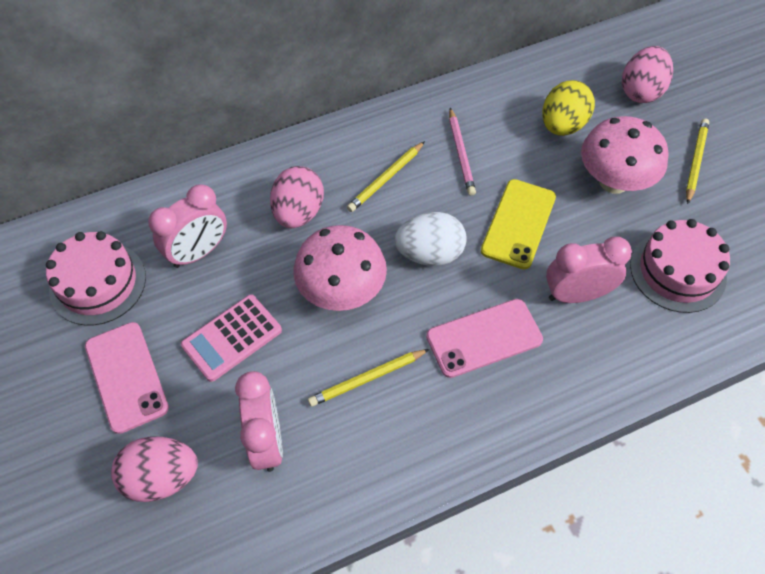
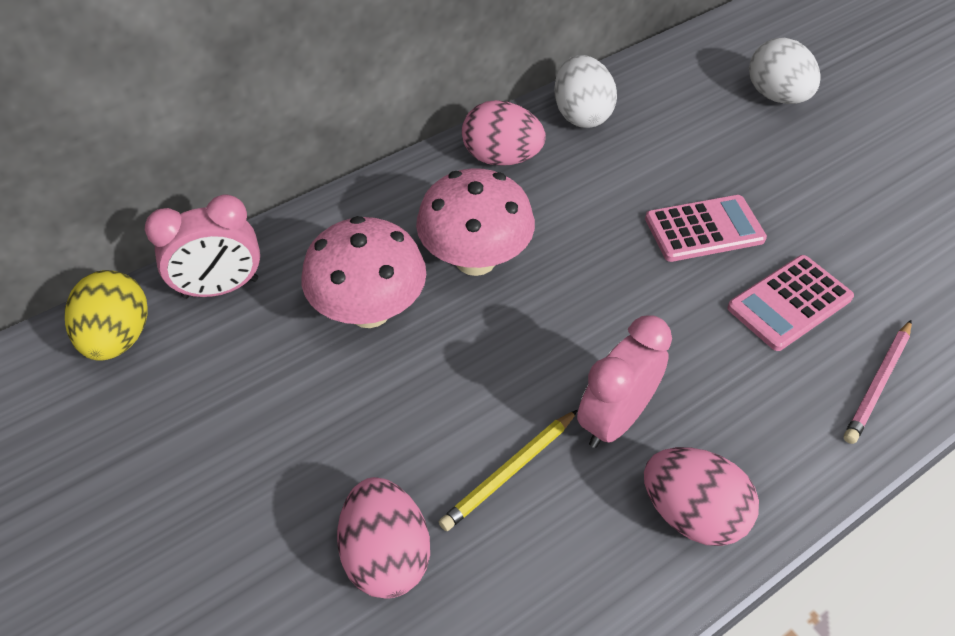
pink cake: 2 -> 0
pink calculator: 1 -> 2
pink clock: 3 -> 2
pink phone: 2 -> 0
white egg: 1 -> 2
yellow pencil: 3 -> 1
yellow phone: 1 -> 0

